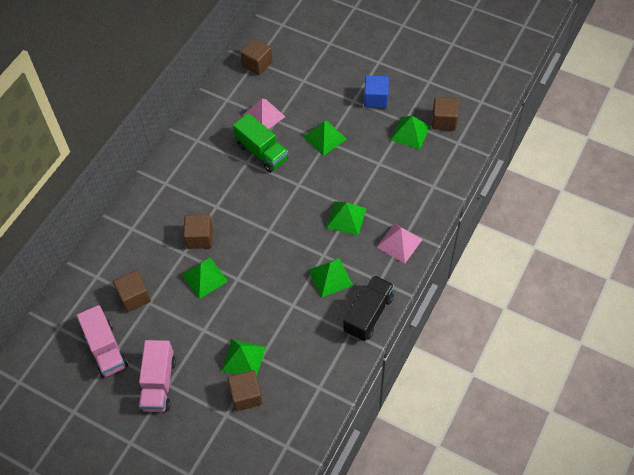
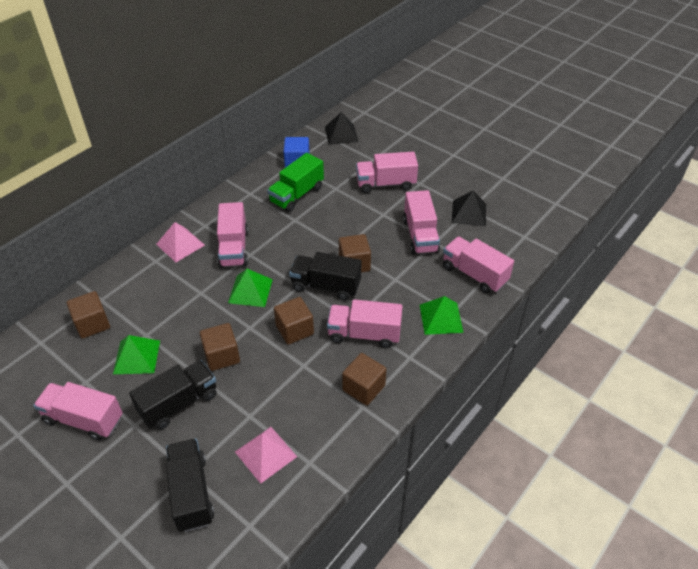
black pyramid: 0 -> 2
black truck: 1 -> 3
green pyramid: 6 -> 3
pink truck: 2 -> 6

